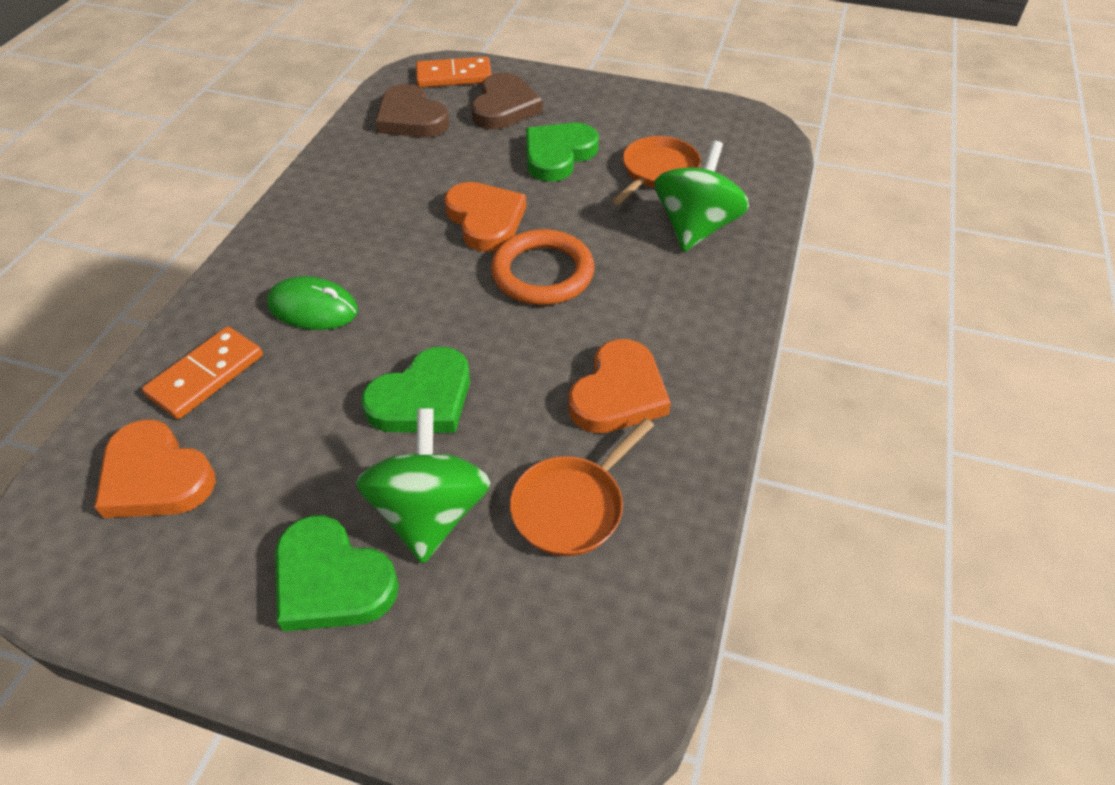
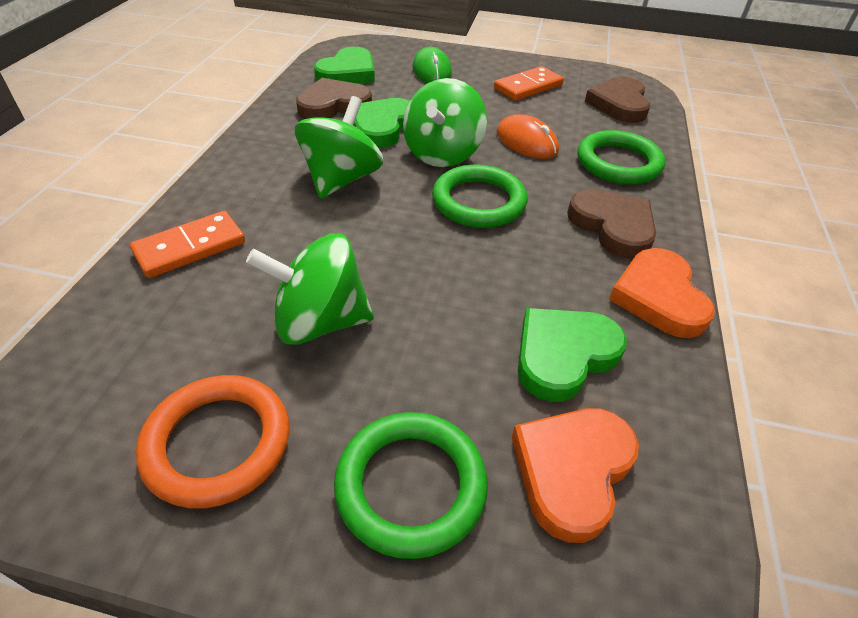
brown heart: 2 -> 3
green ring: 0 -> 3
green spinning top: 2 -> 3
orange heart: 3 -> 2
orange mouse: 0 -> 1
orange pan: 2 -> 0

